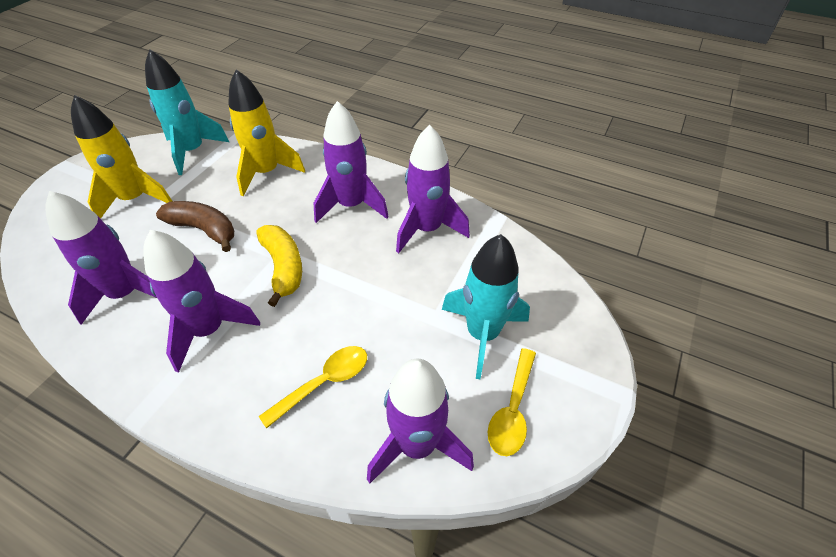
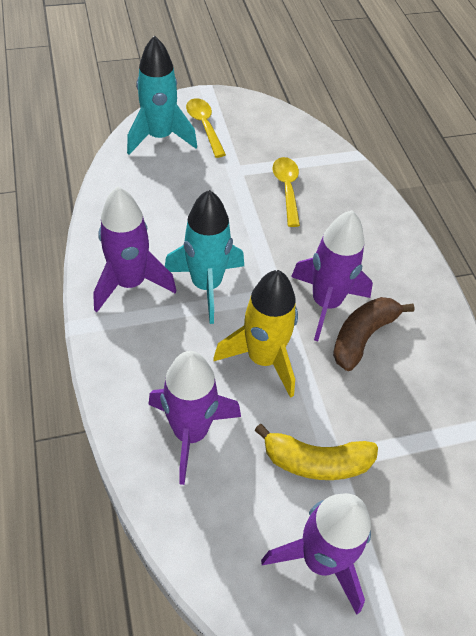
purple rocket: 5 -> 4
yellow rocket: 2 -> 1

